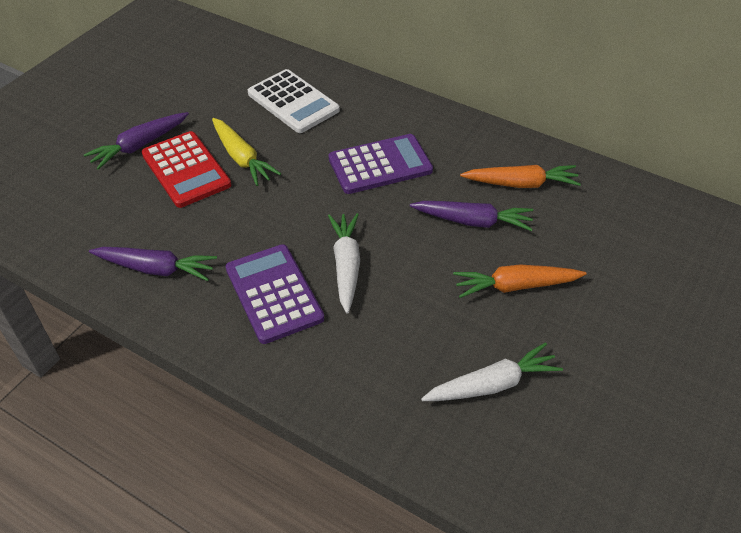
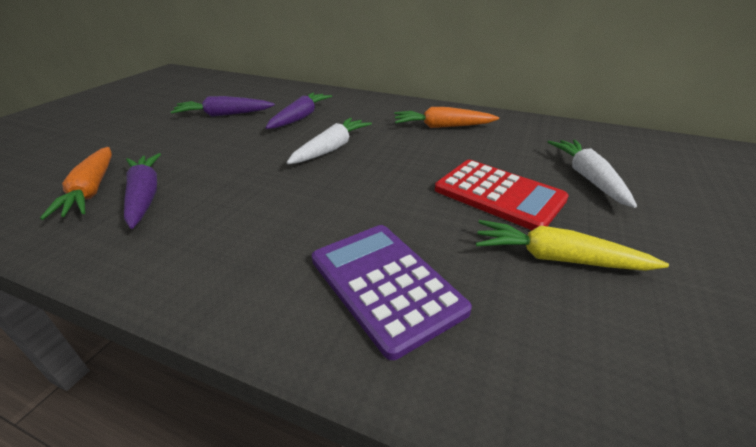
purple calculator: 2 -> 1
white calculator: 1 -> 0

